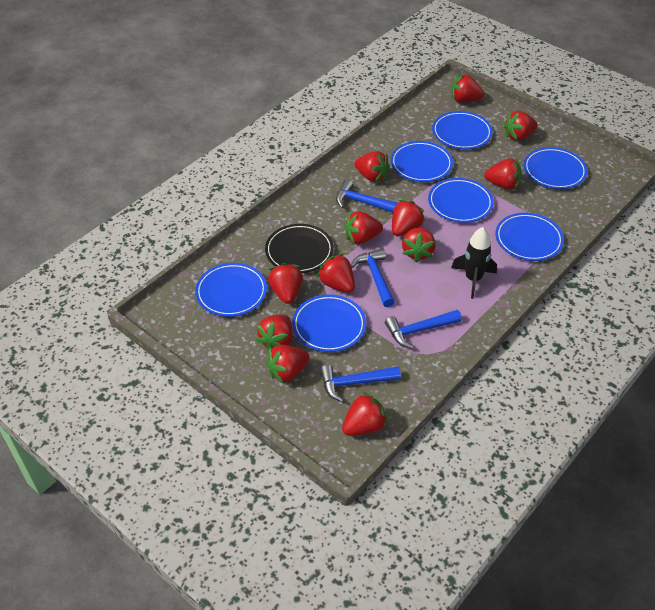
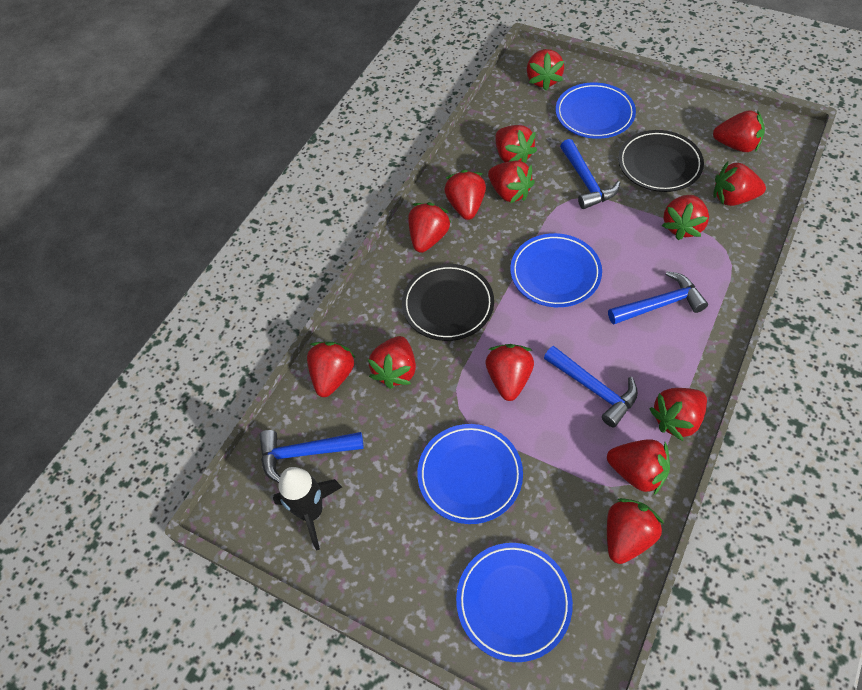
black plate: 1 -> 2
blue plate: 7 -> 4
red strawberry: 12 -> 14

